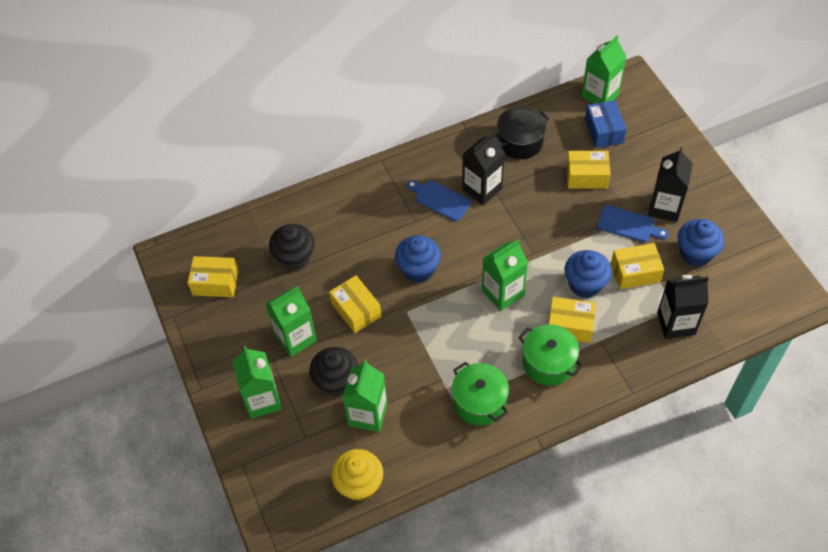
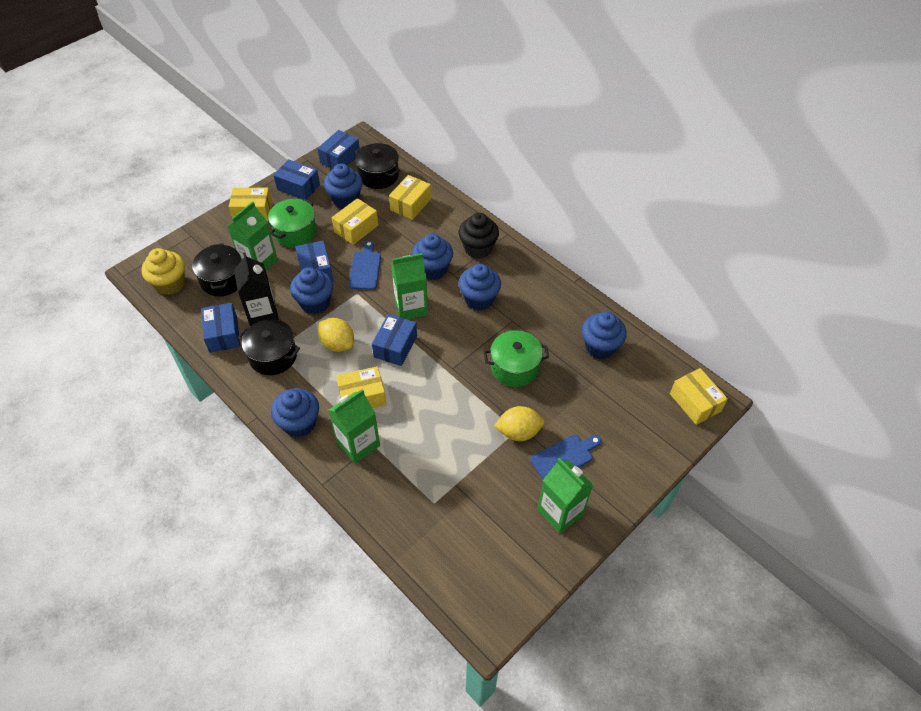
black carton: 3 -> 1
black cupcake: 2 -> 1
black pot: 1 -> 3
blue box: 1 -> 5
blue cupcake: 3 -> 6
green carton: 5 -> 4
yellow lemon: 0 -> 2

